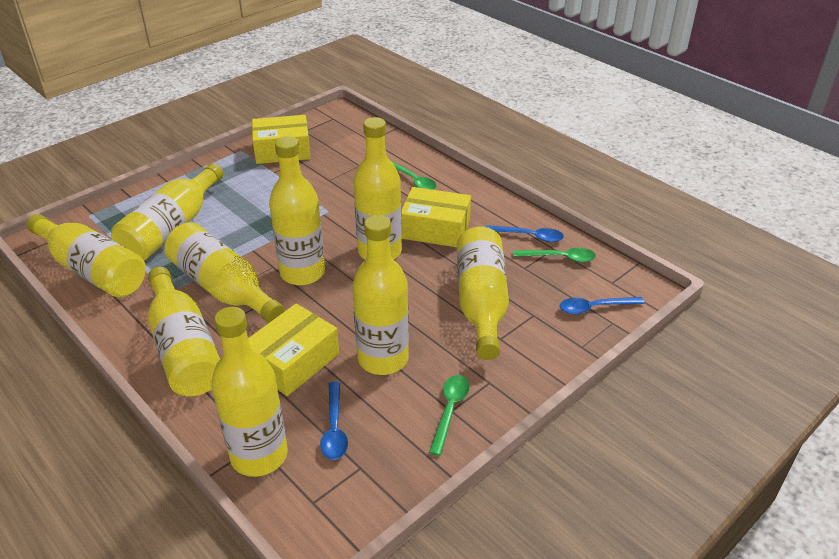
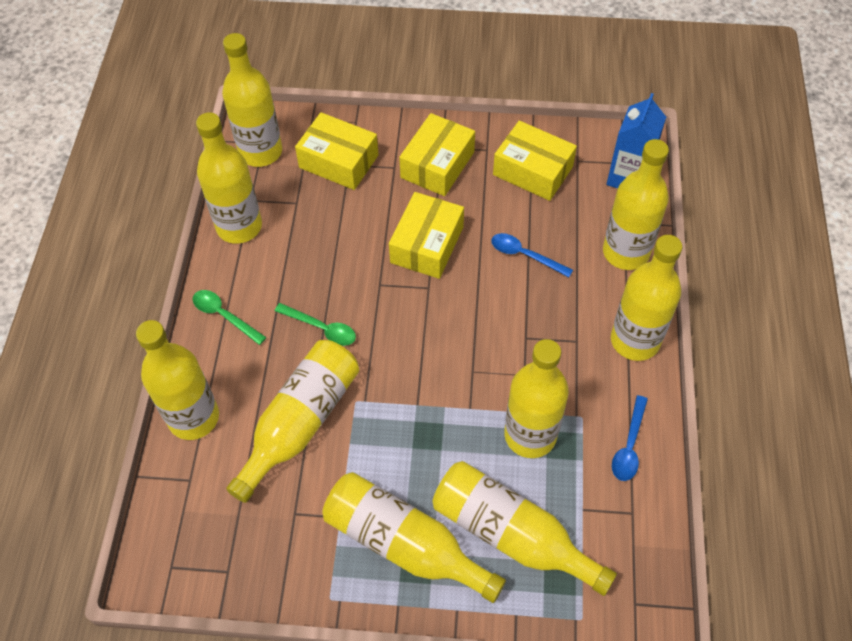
blue carton: 0 -> 1
blue spoon: 3 -> 2
green spoon: 3 -> 2
yellow box: 3 -> 4

